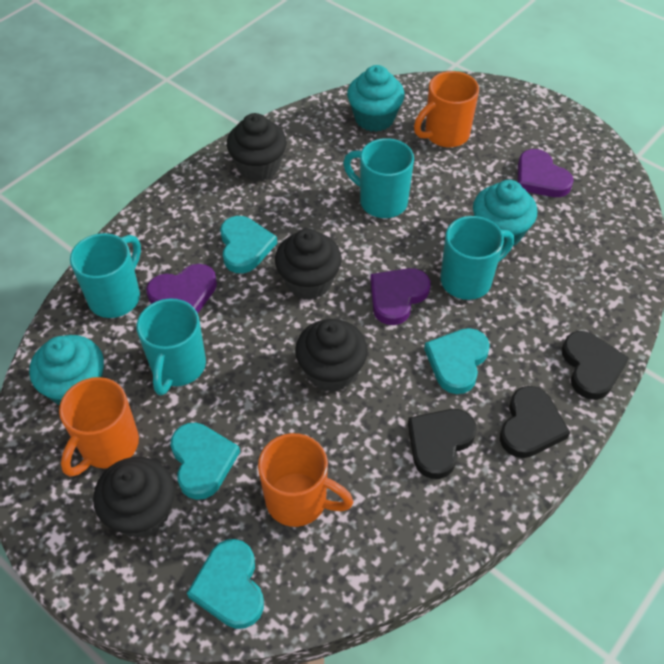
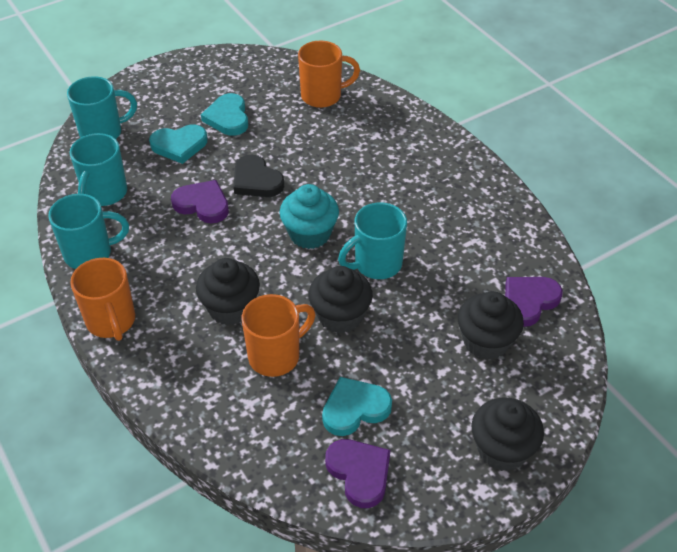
black heart: 3 -> 1
turquoise cupcake: 3 -> 1
turquoise heart: 4 -> 3

